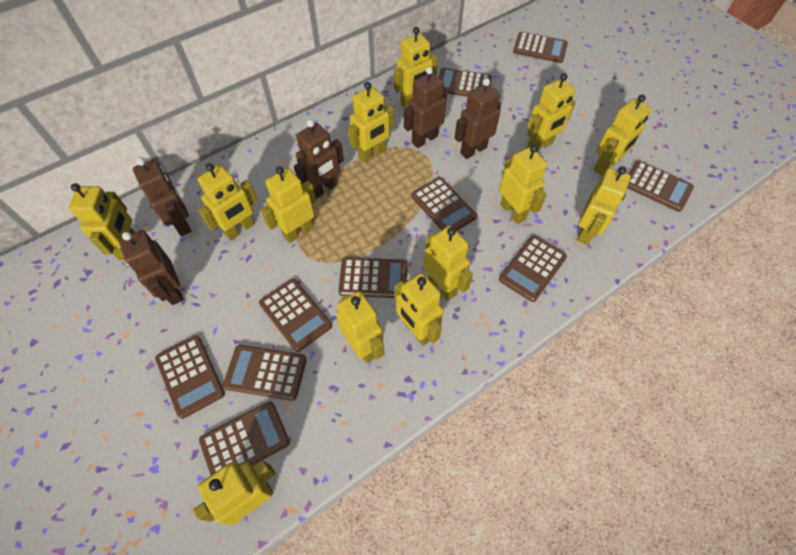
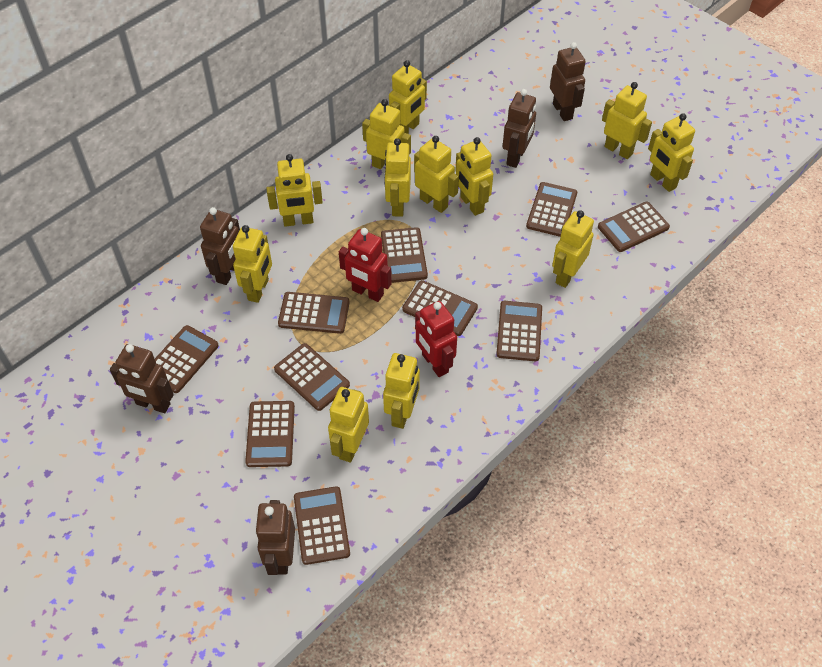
red robot: 0 -> 2
yellow robot: 13 -> 12

